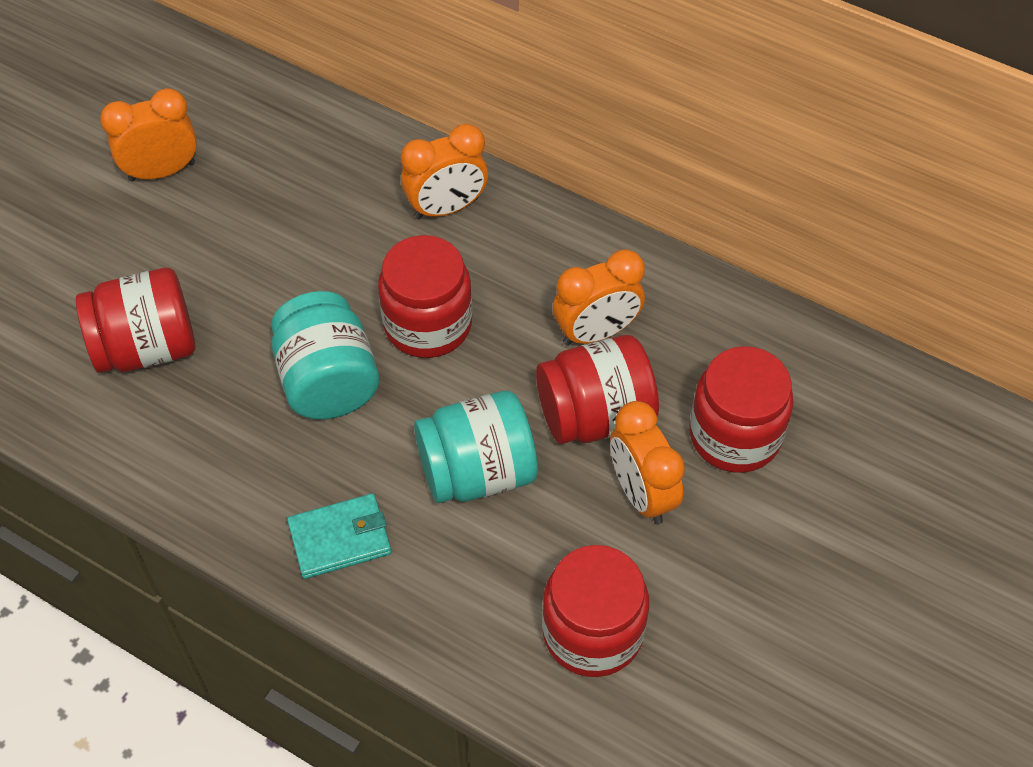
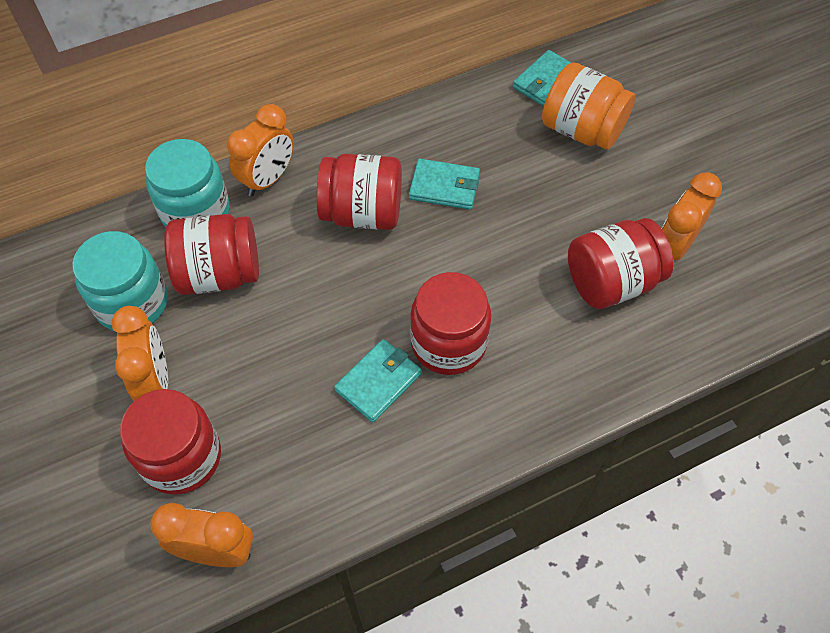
orange jar: 0 -> 1
turquoise wallet: 1 -> 3

